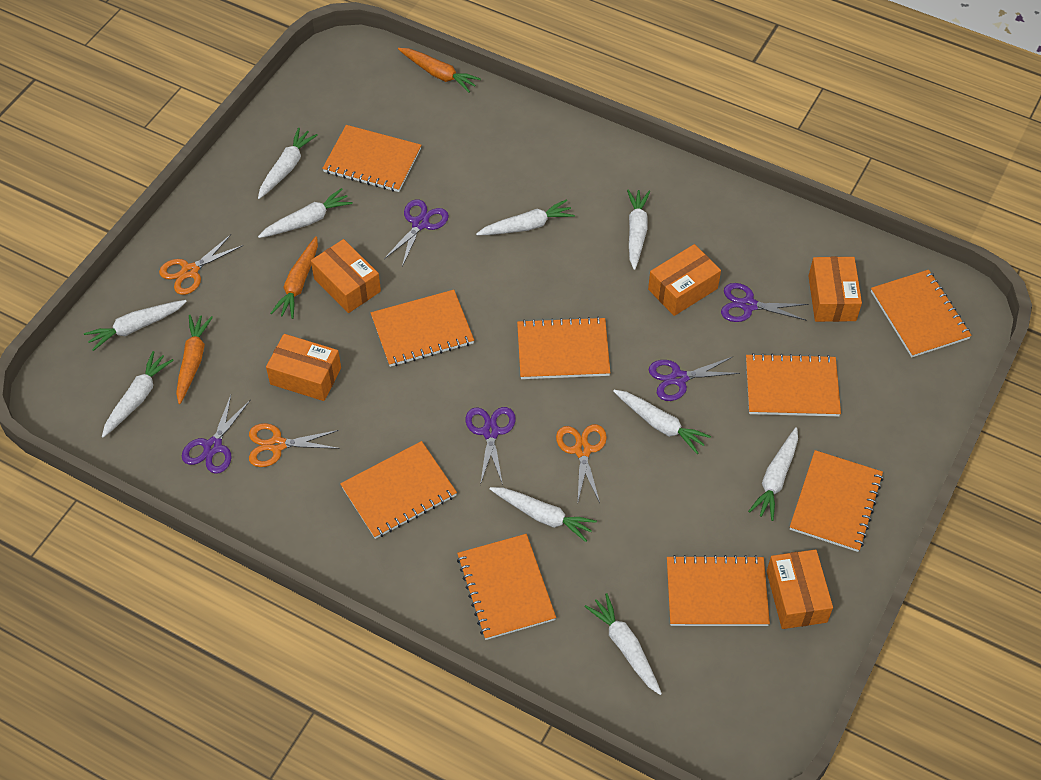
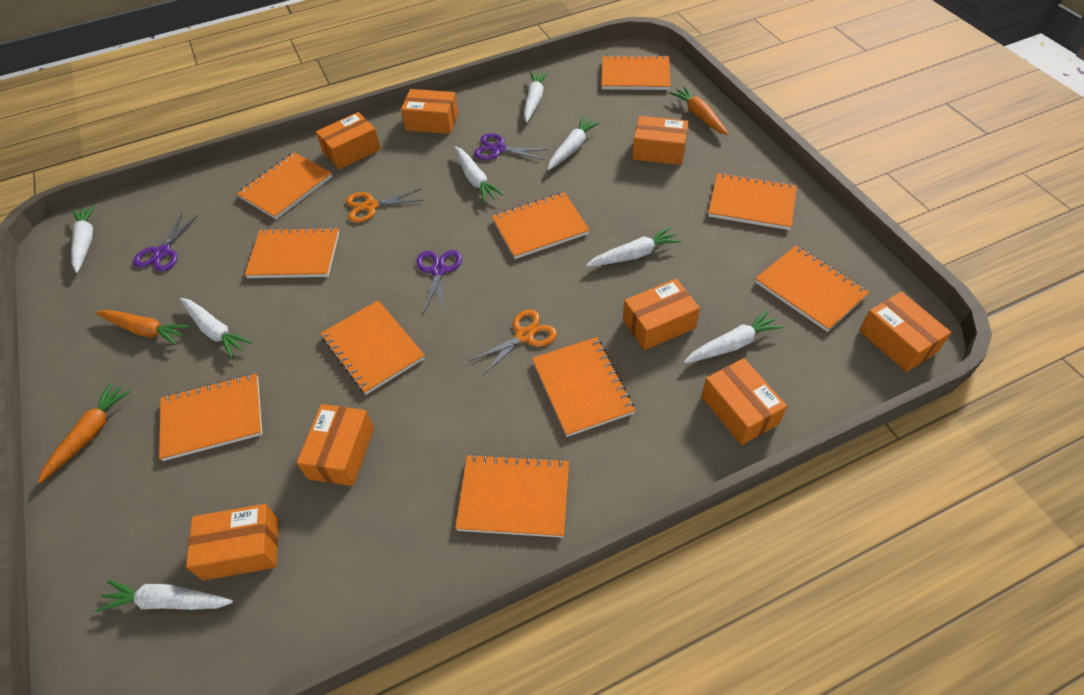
orange box: 5 -> 8
orange notebook: 9 -> 10
orange scissors: 3 -> 2
purple scissors: 5 -> 3
white carrot: 10 -> 8

